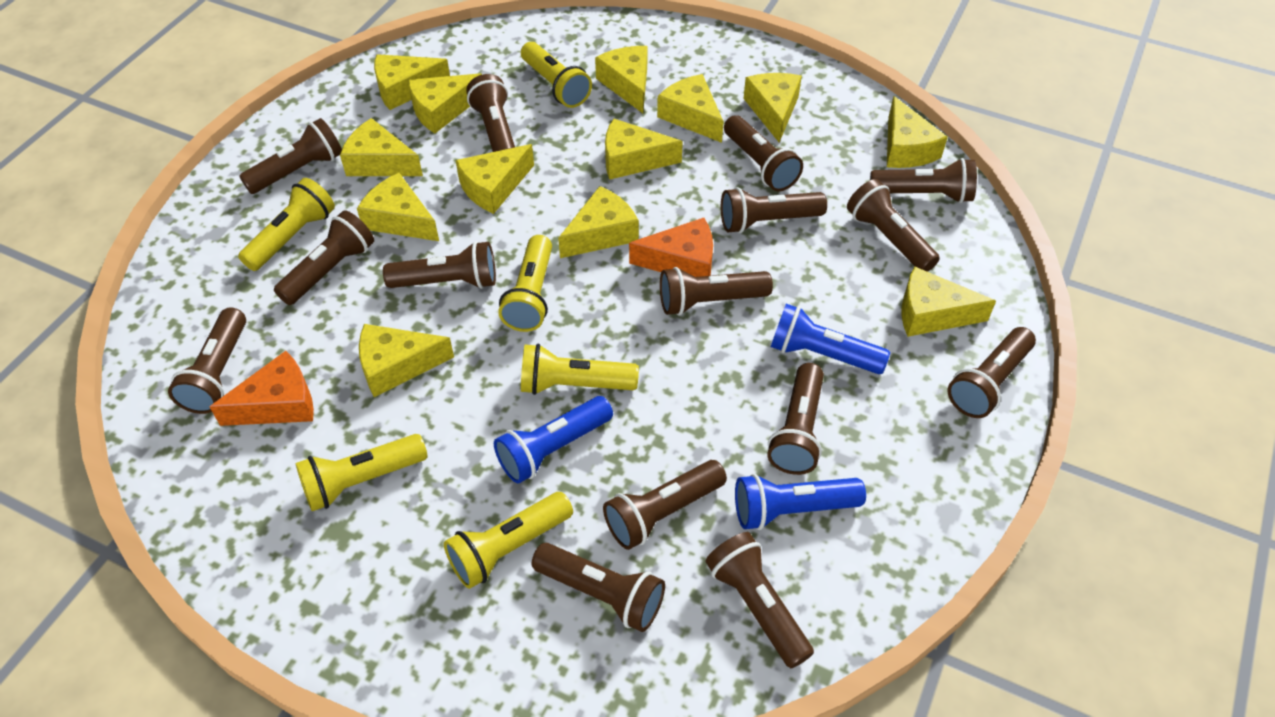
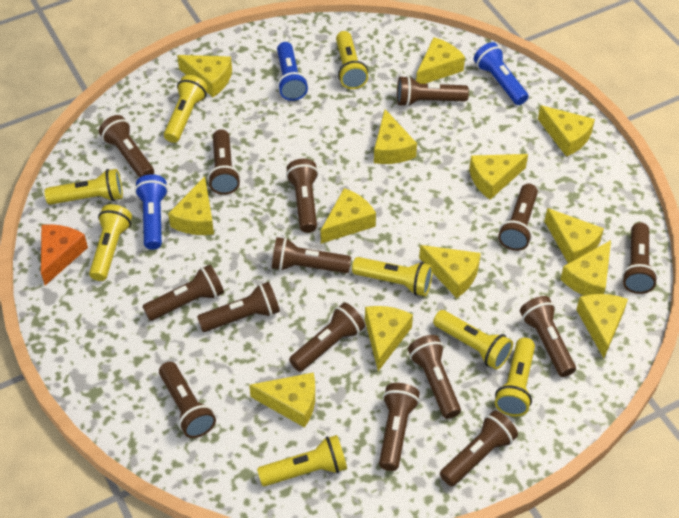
orange cheese: 2 -> 1
yellow flashlight: 6 -> 8

